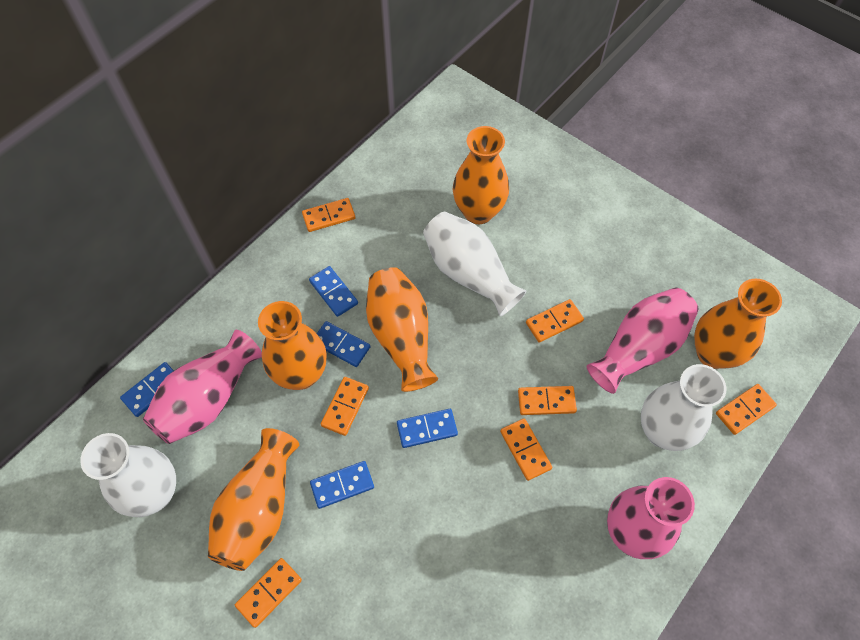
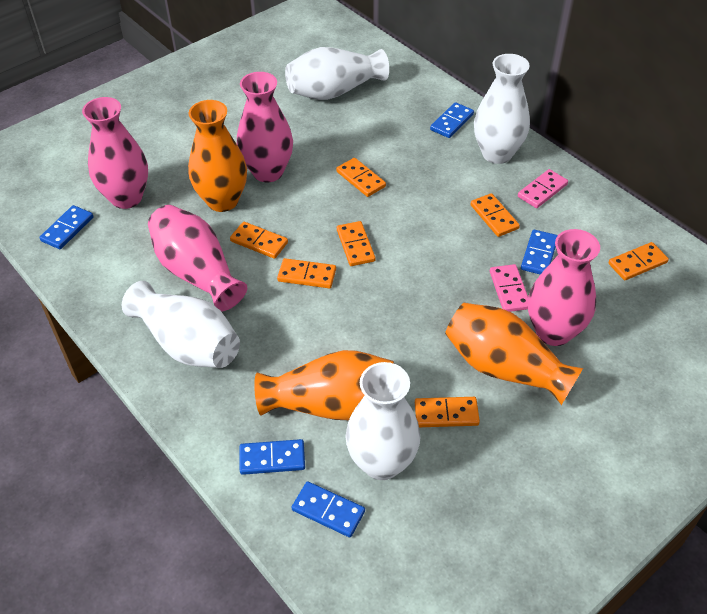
orange vase: 5 -> 3
pink domino: 0 -> 2
pink vase: 3 -> 4
white vase: 3 -> 4

